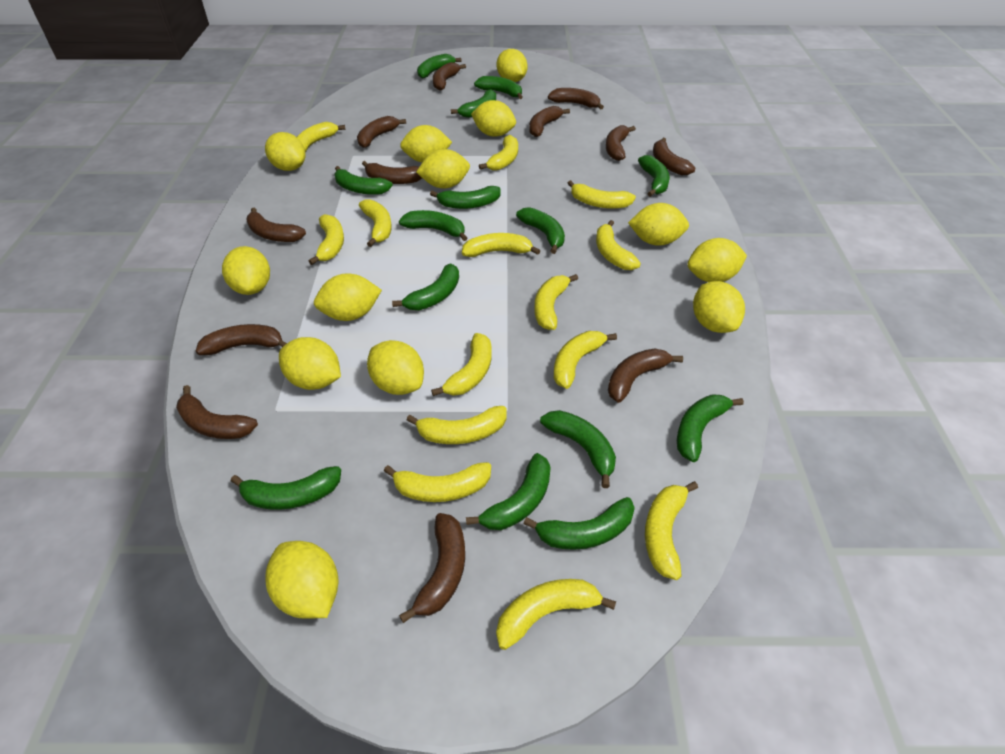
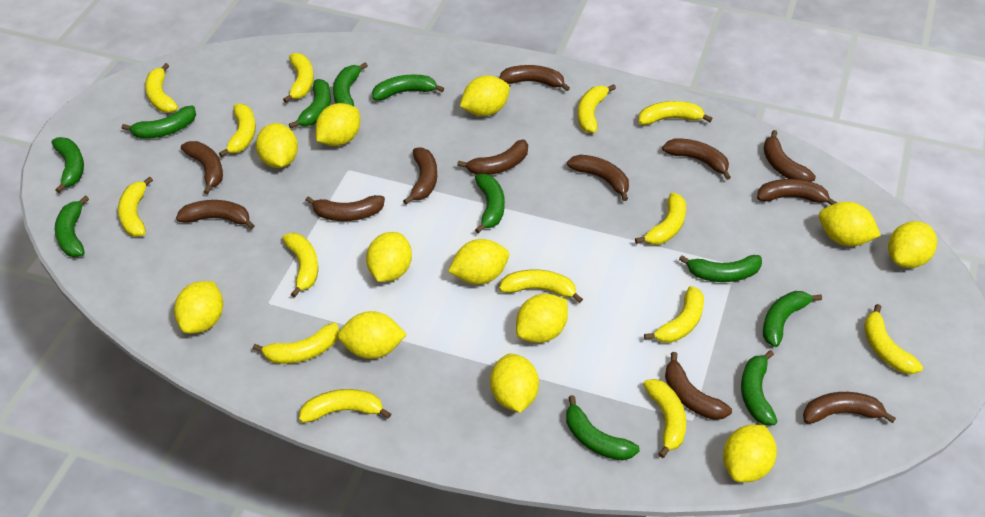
green banana: 14 -> 11
yellow lemon: 13 -> 12

